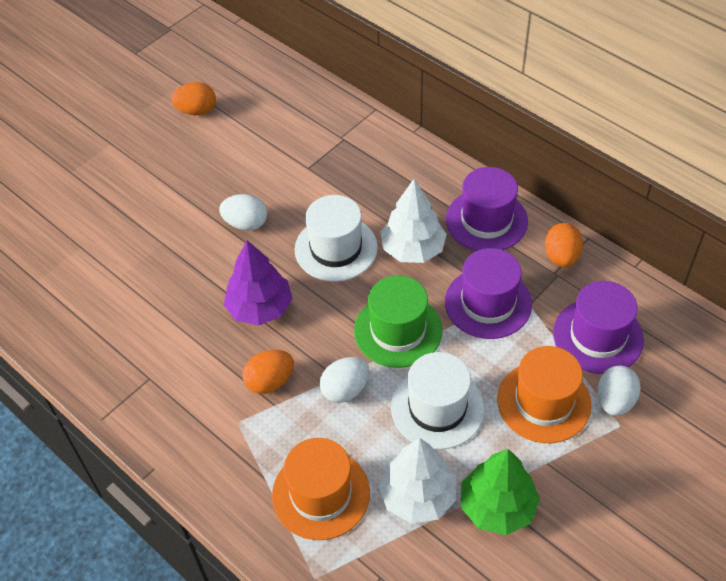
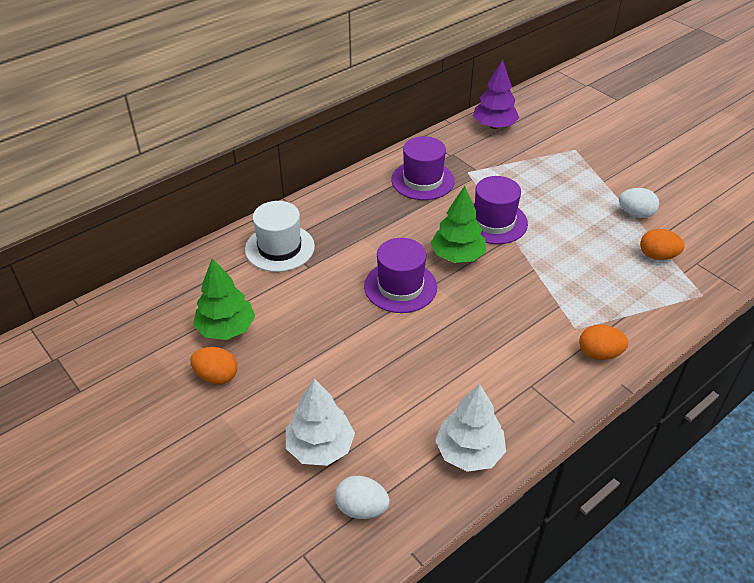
green hat: 1 -> 0
green tree: 1 -> 2
orange hat: 2 -> 0
white egg: 3 -> 2
white hat: 2 -> 1

